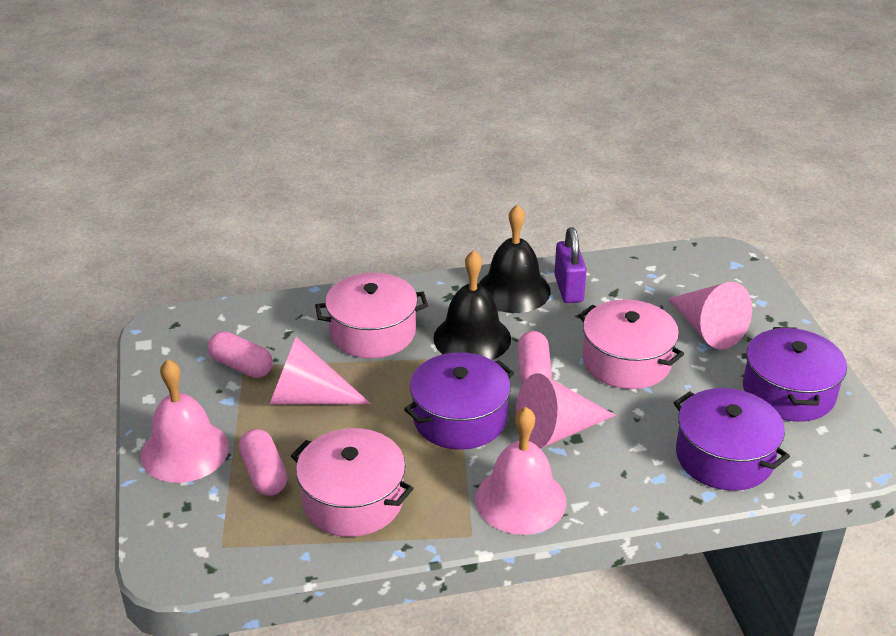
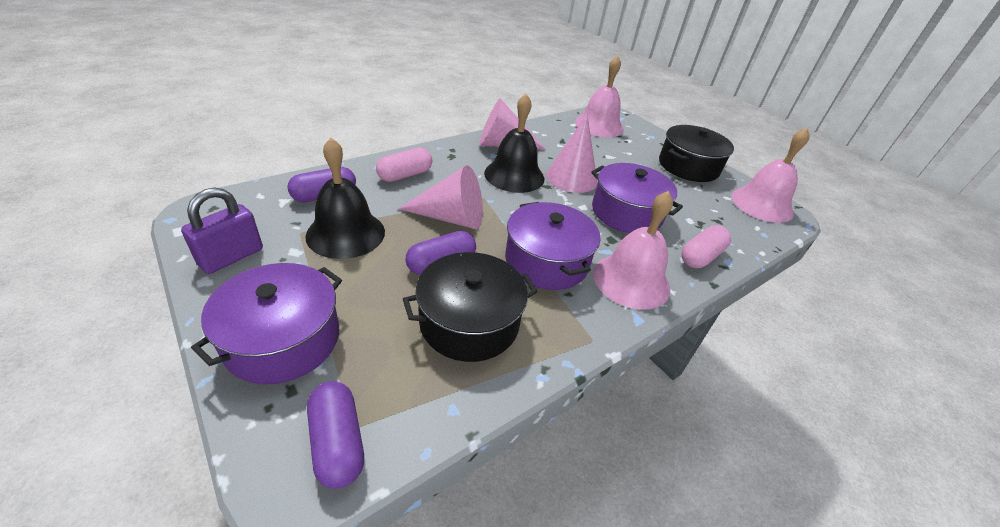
black pot: 0 -> 2
pink bell: 2 -> 3
pink capsule: 3 -> 2
pink pot: 3 -> 0
purple capsule: 0 -> 3

